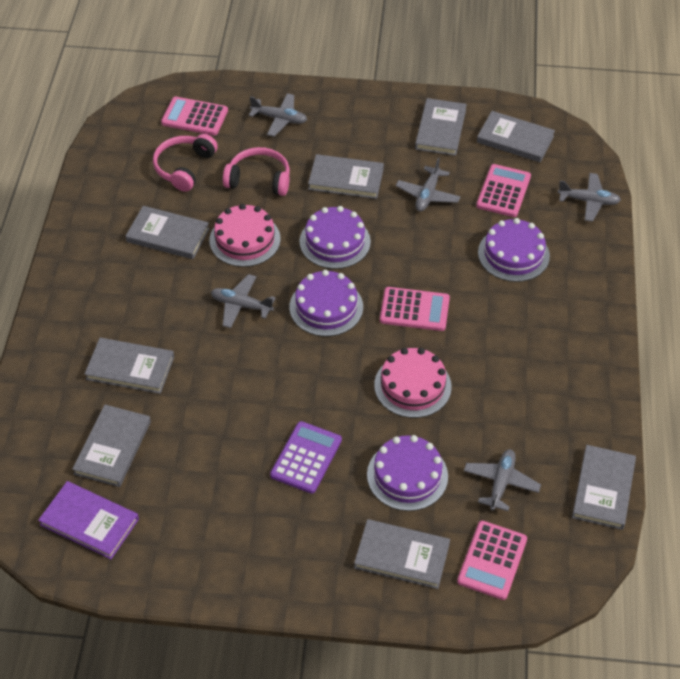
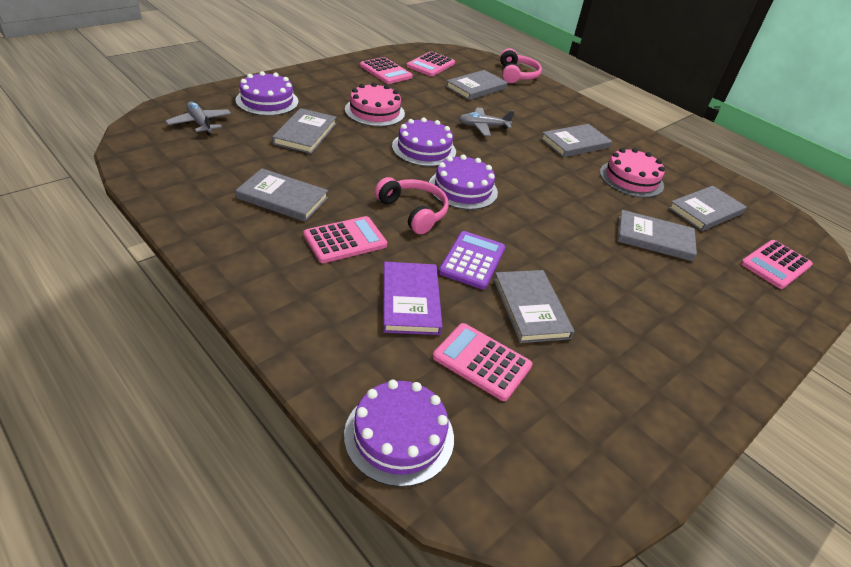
grey book: 8 -> 7
grey plane: 5 -> 2
pink calculator: 4 -> 5

